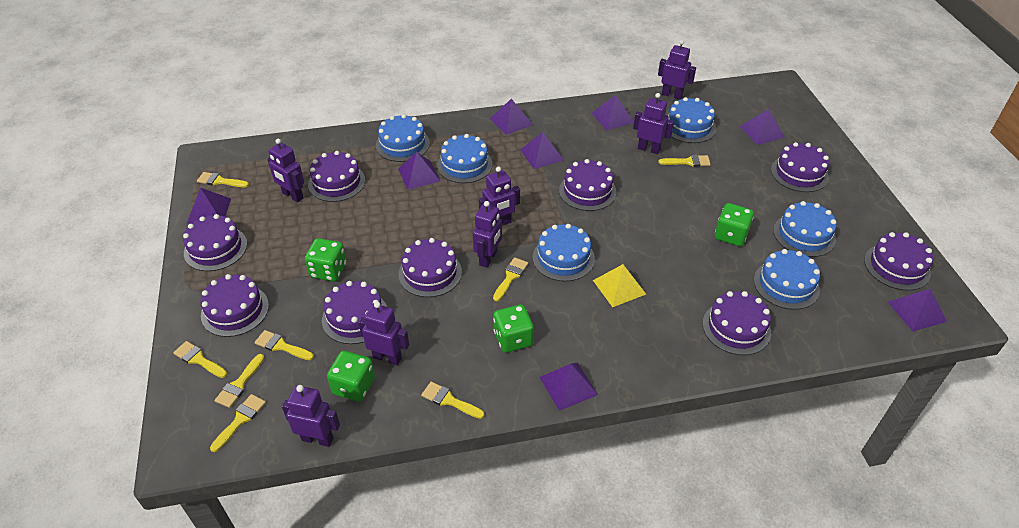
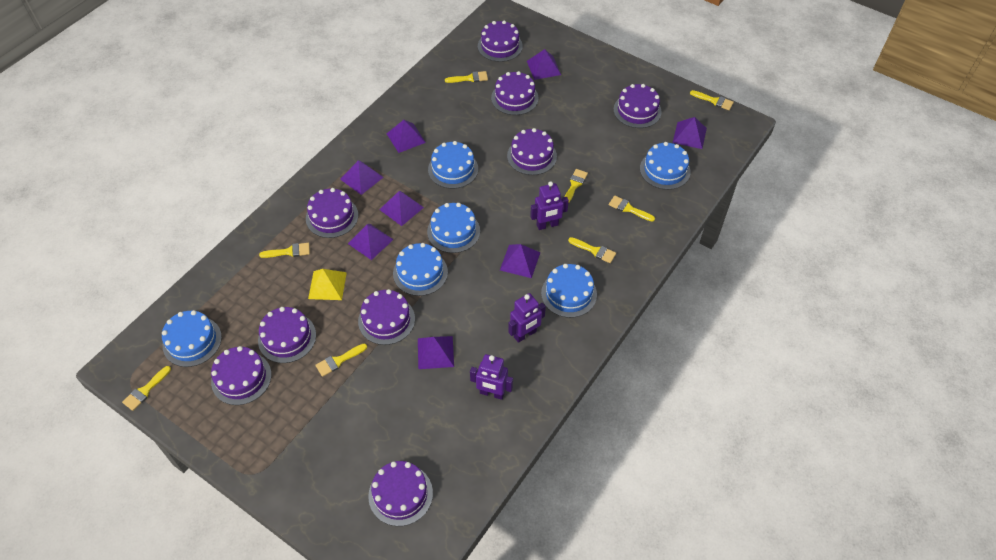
green dice: 4 -> 0
purple robot: 7 -> 3

